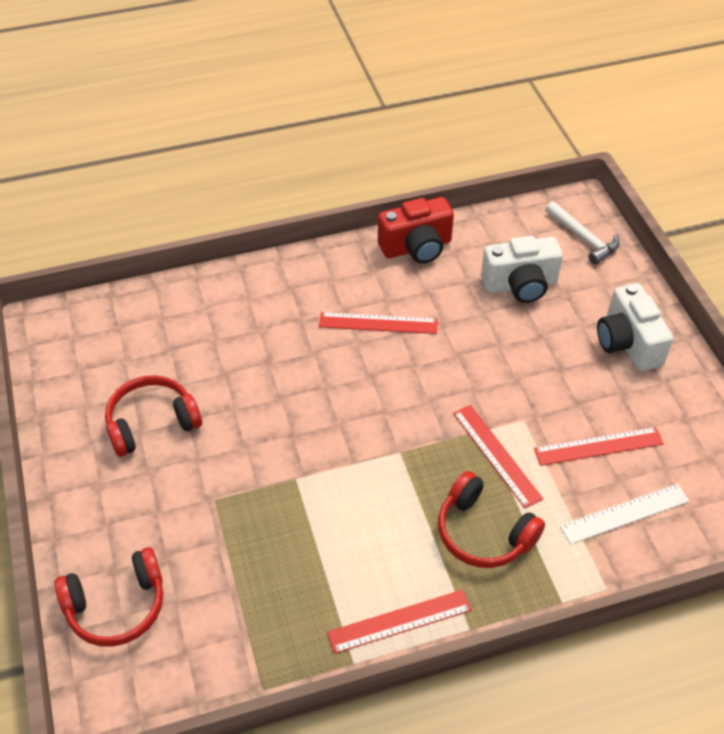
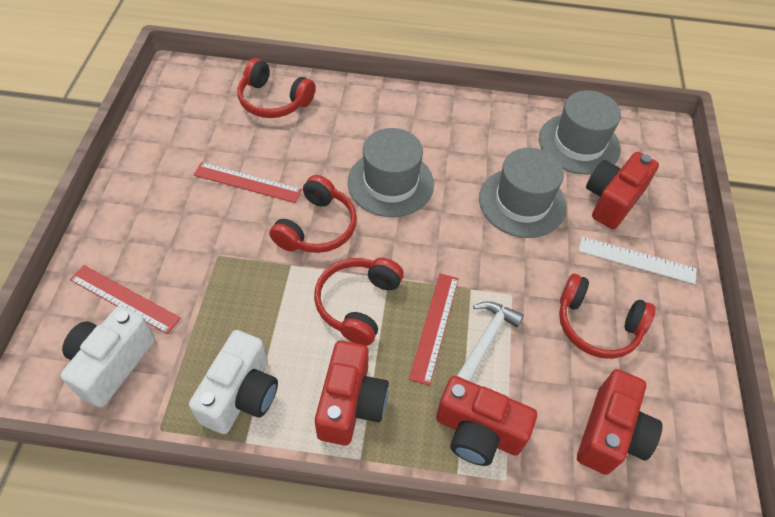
grey hat: 0 -> 3
red camera: 1 -> 4
red headphones: 3 -> 4
red ruler: 4 -> 3

